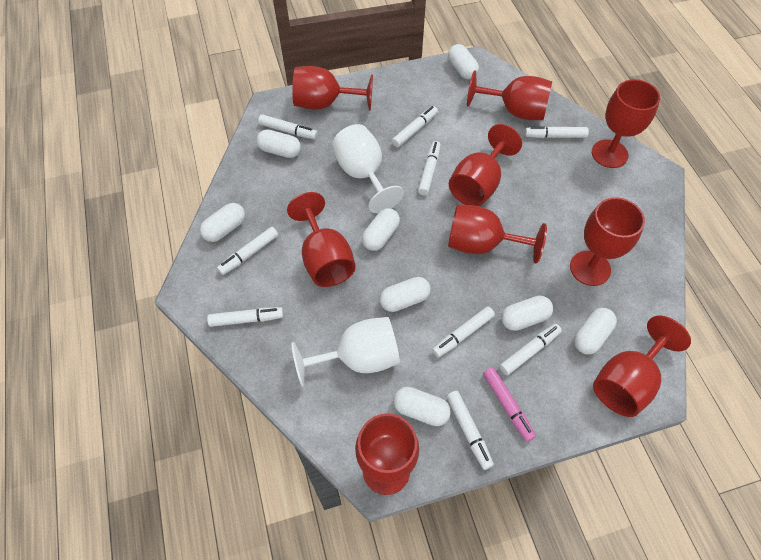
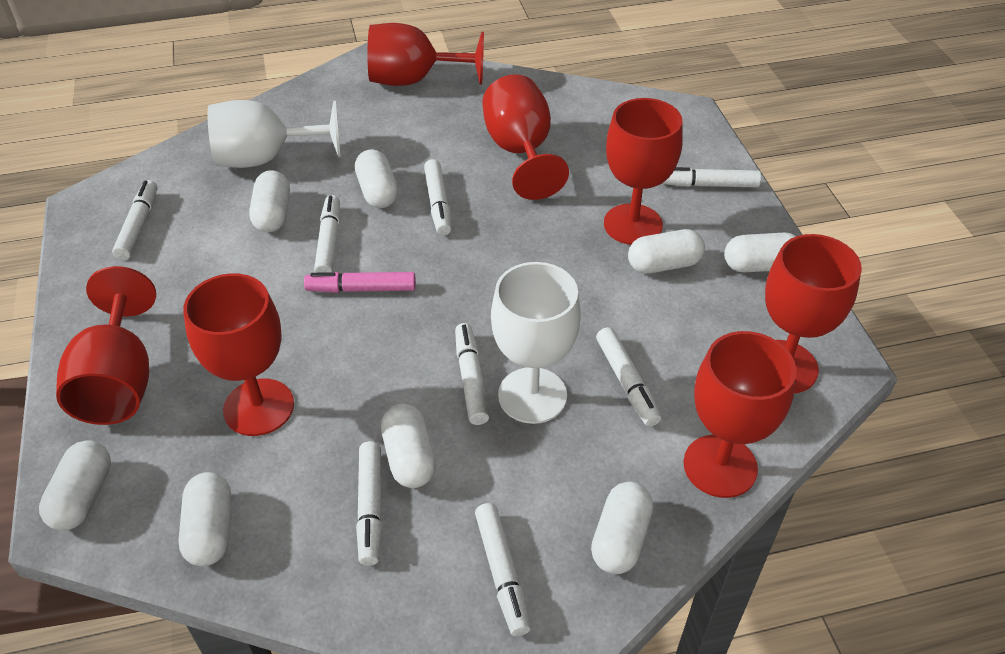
red goblet: 9 -> 7
white marker: 9 -> 8

